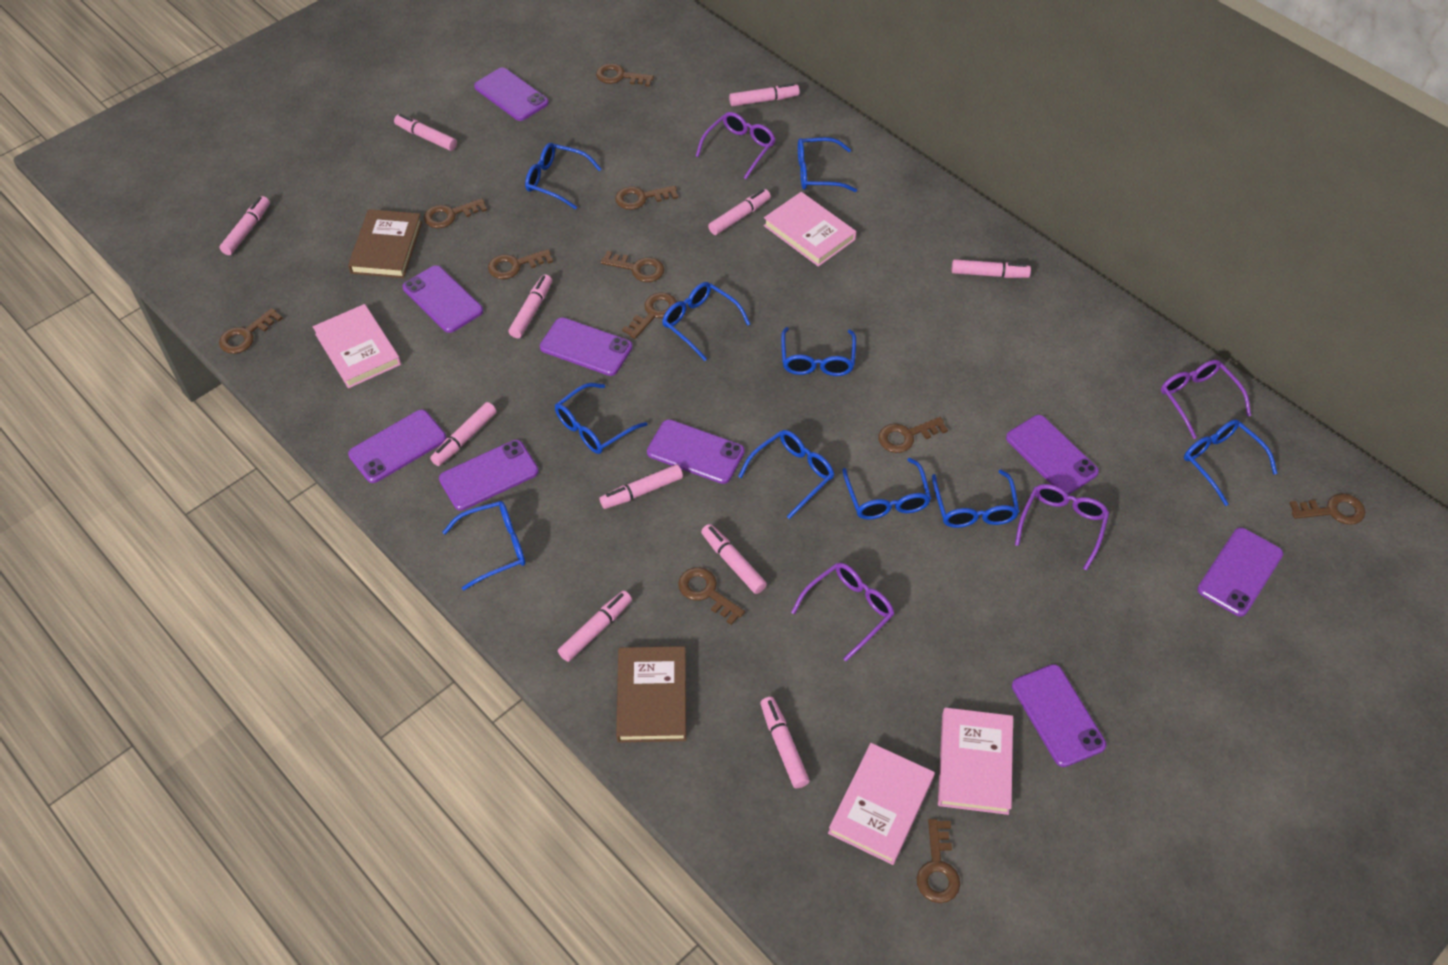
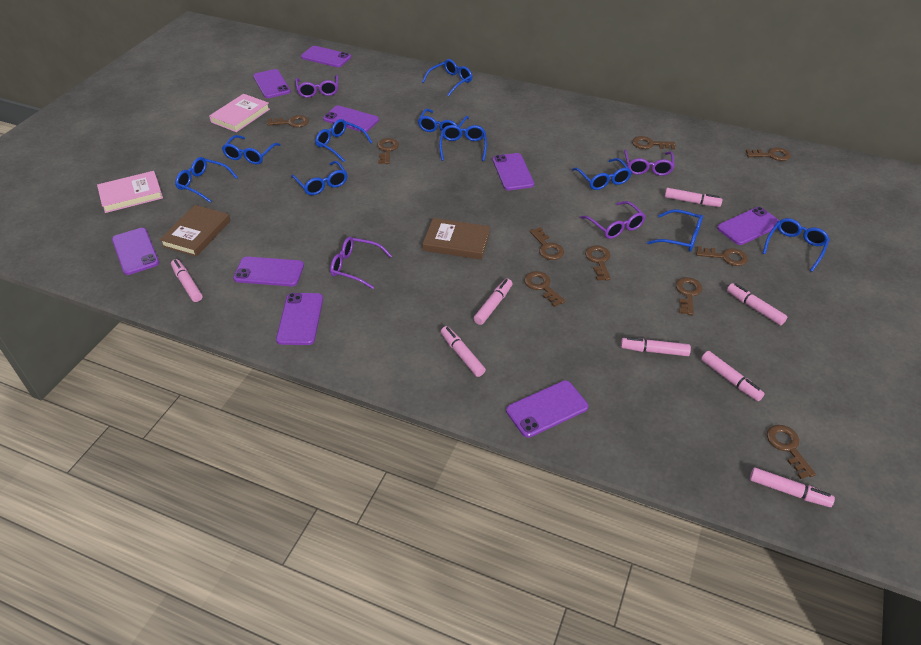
brown key: 11 -> 10
pink book: 4 -> 2
pink marker: 11 -> 8

